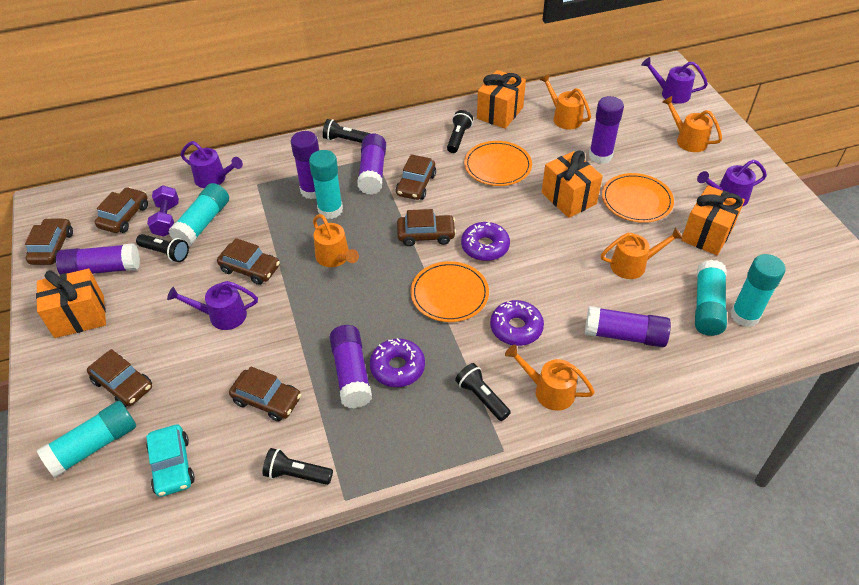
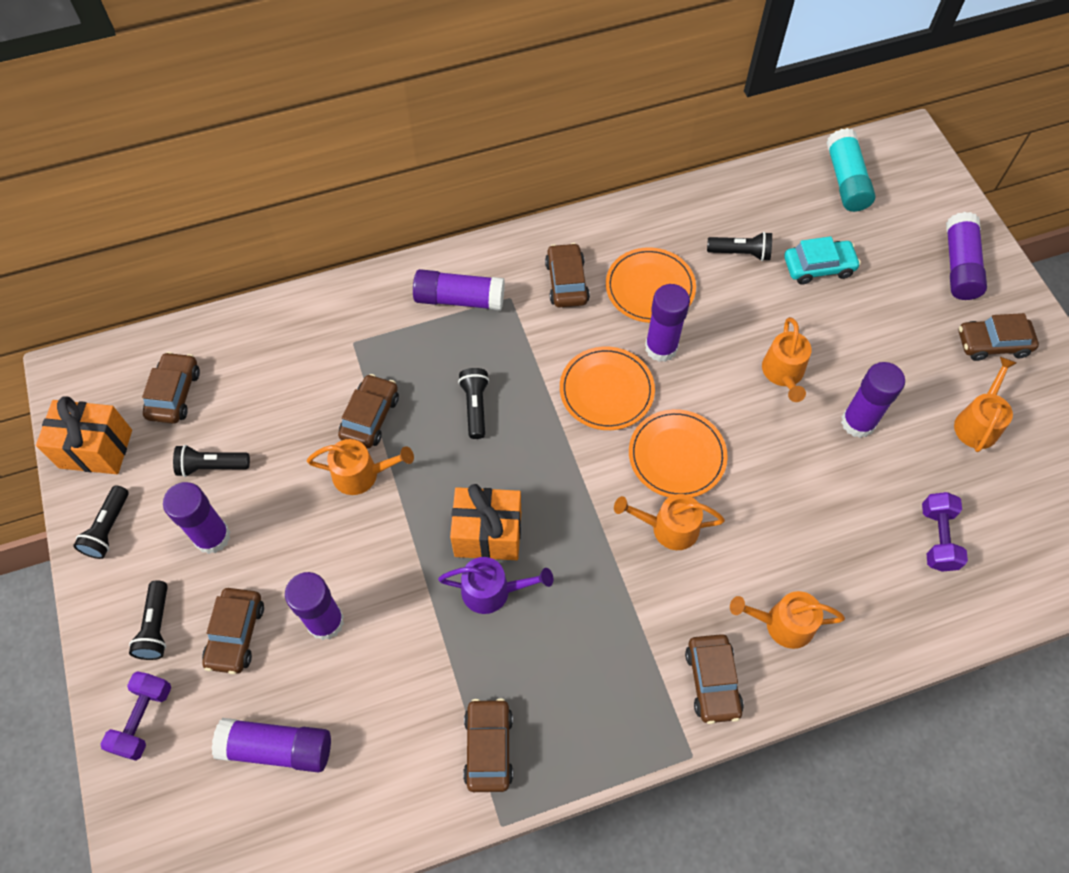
orange gift: 4 -> 2
purple donut: 3 -> 0
purple dumbbell: 1 -> 2
purple glue stick: 6 -> 7
purple watering can: 4 -> 1
turquoise glue stick: 5 -> 1

